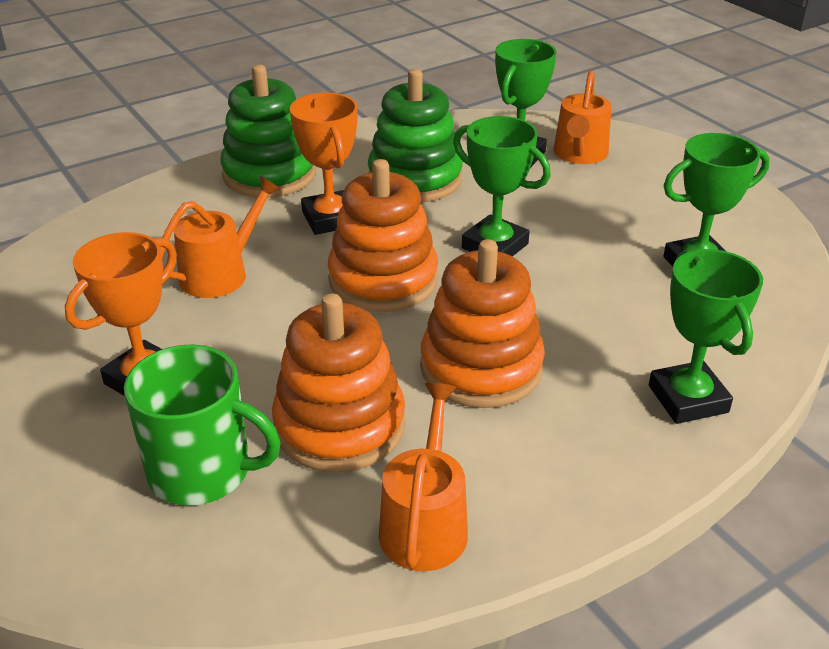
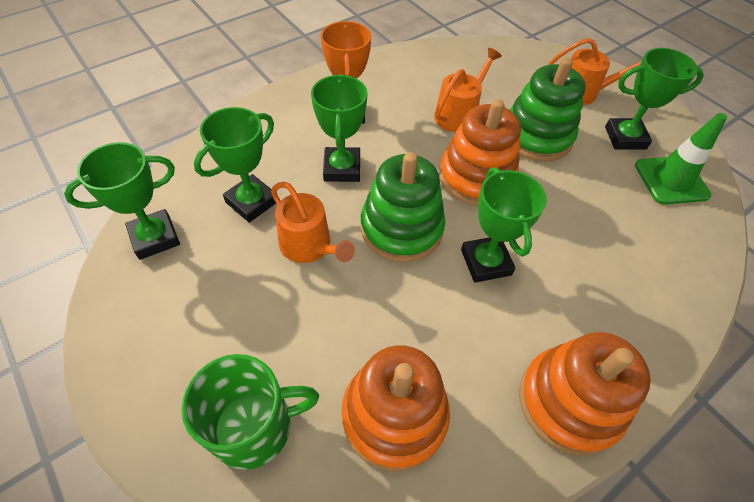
green traffic cone: 0 -> 1
green trophy: 4 -> 5
orange trophy: 2 -> 1

